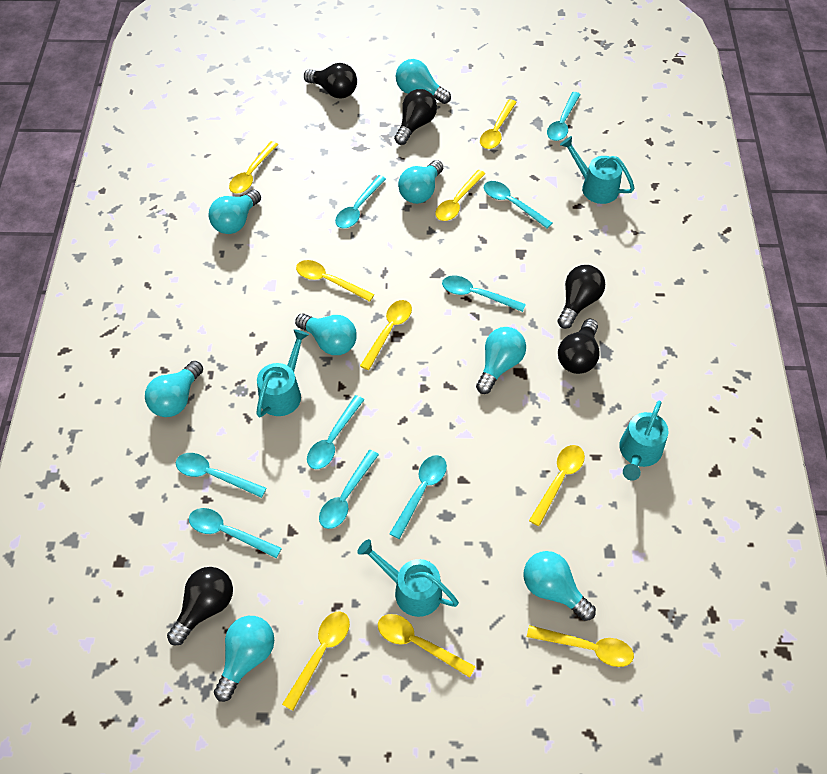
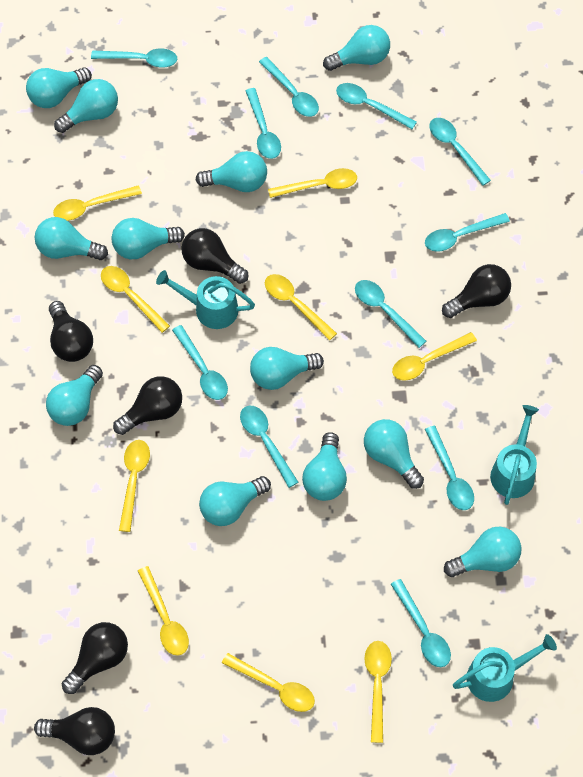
black light bulb: 5 -> 6
turquoise light bulb: 8 -> 12
turquoise spoon: 9 -> 11
turquoise watering can: 4 -> 3

